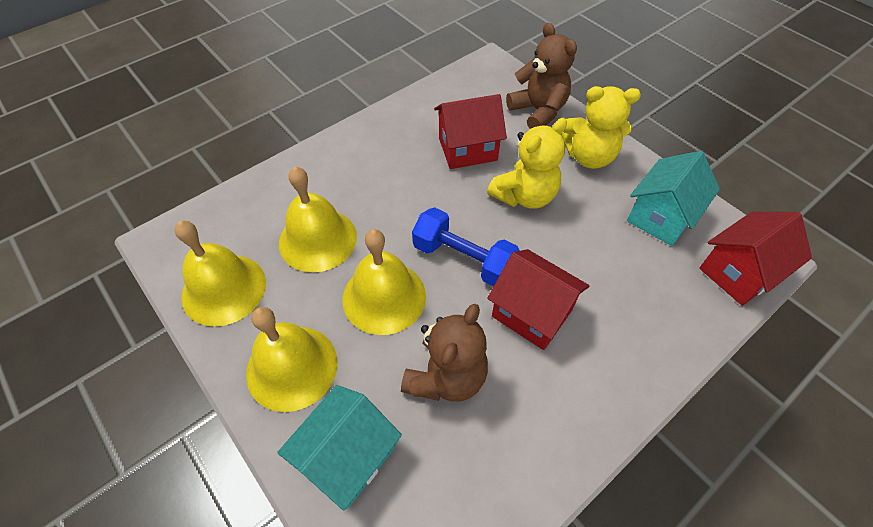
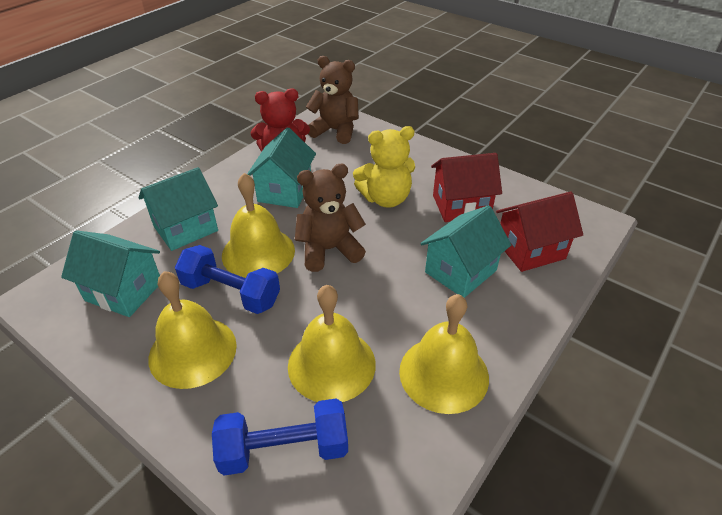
blue dumbbell: 1 -> 2
red house: 3 -> 2
red teddy bear: 0 -> 1
turquoise house: 2 -> 4
yellow teddy bear: 2 -> 1

